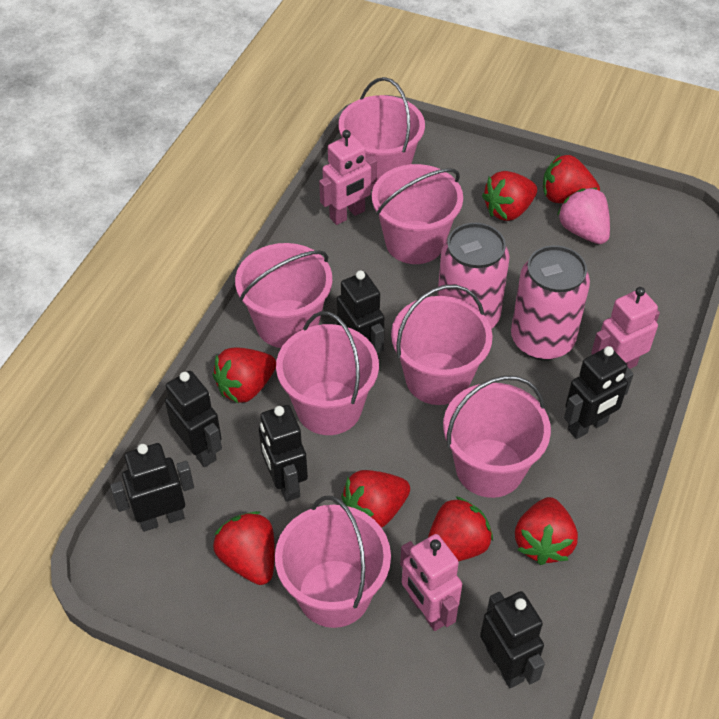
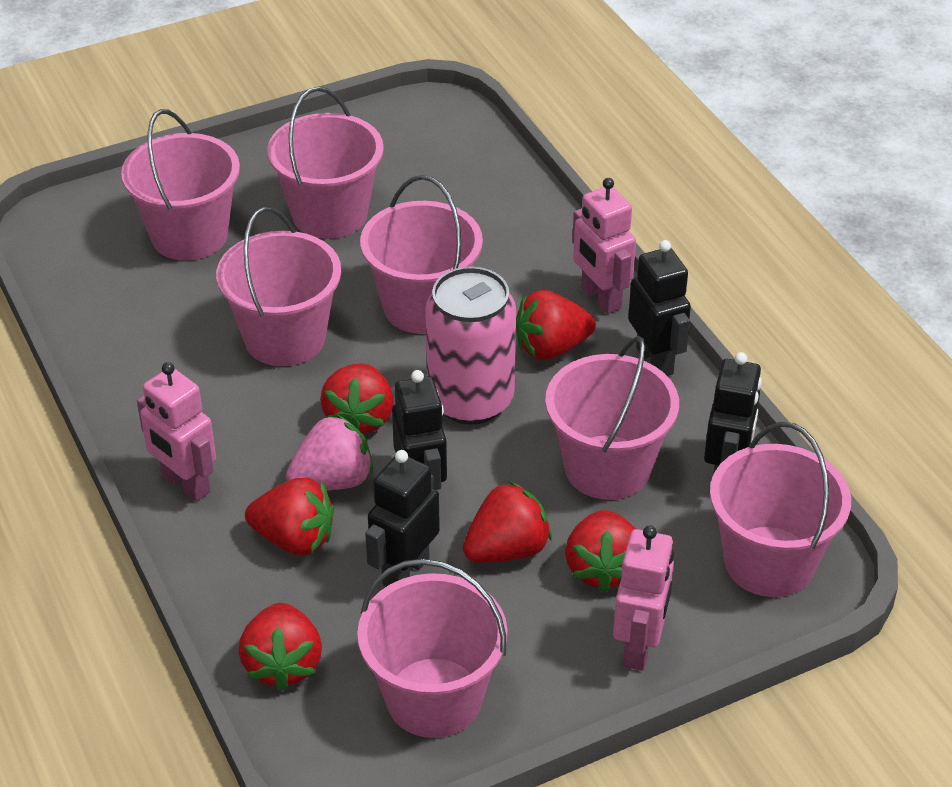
black robot: 6 -> 4
pink can: 2 -> 1
red strawberry: 7 -> 6

